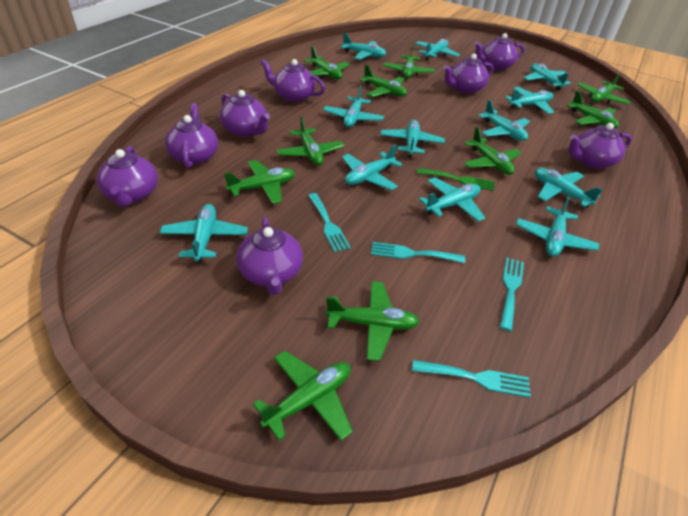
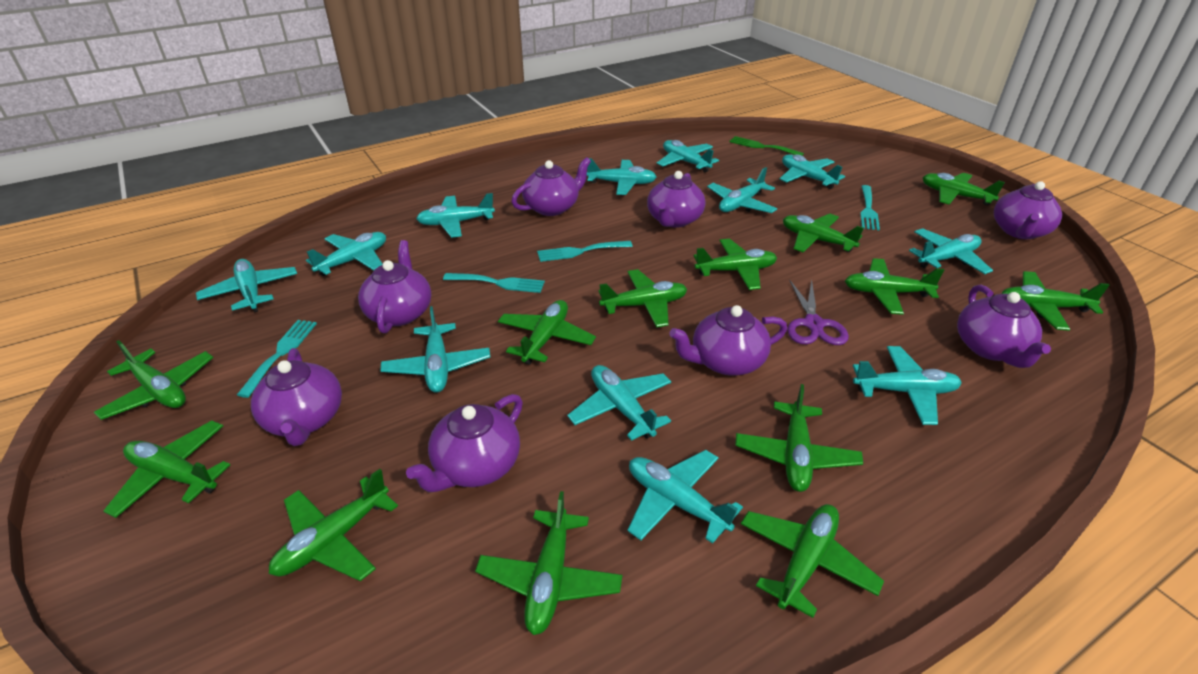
green plane: 10 -> 13
purple scissors: 0 -> 1

